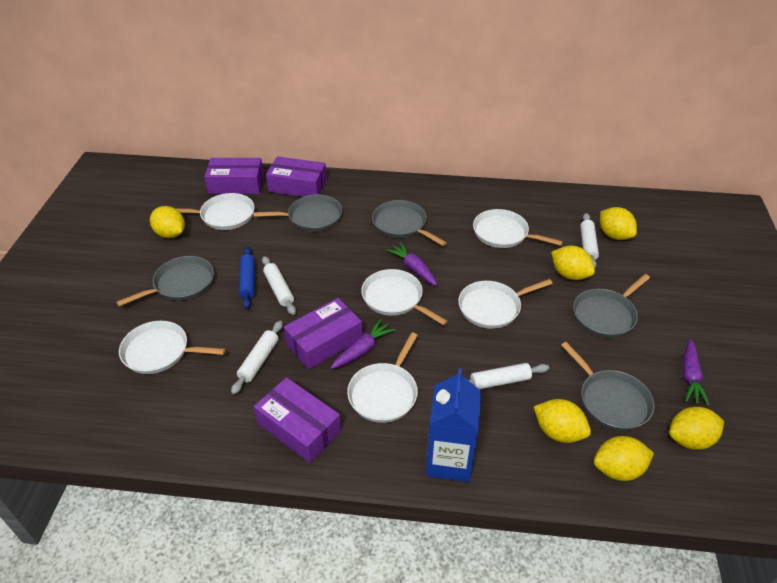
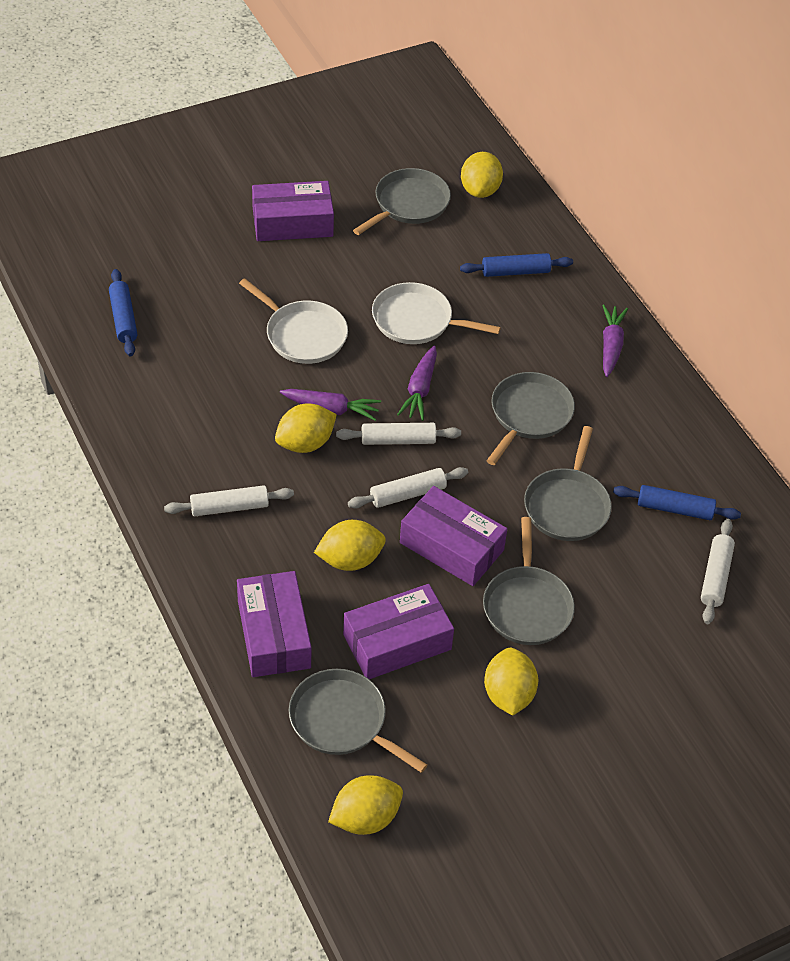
blue carton: 1 -> 0
blue rolling pin: 1 -> 3
white pan: 6 -> 2
yellow lemon: 6 -> 5

